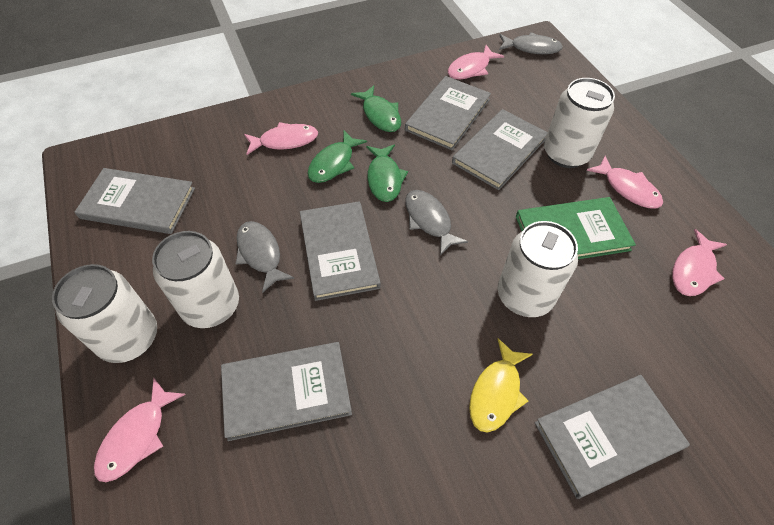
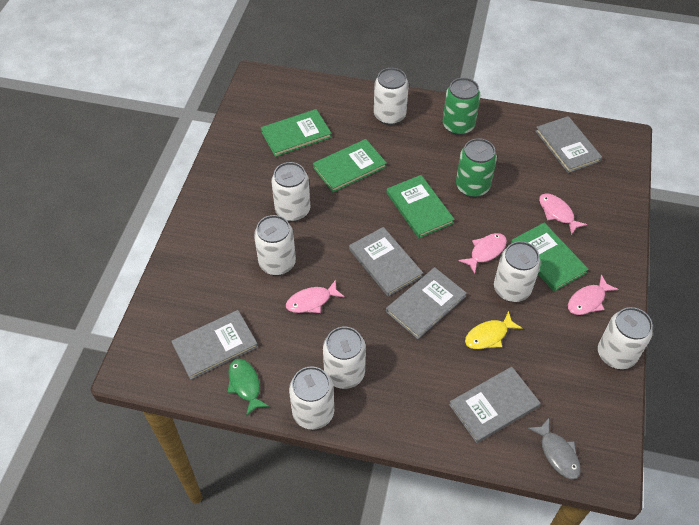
green book: 1 -> 4
green can: 0 -> 2
green fish: 3 -> 1
grey book: 6 -> 5
grey fish: 3 -> 1
pink fish: 5 -> 4
white can: 4 -> 7

